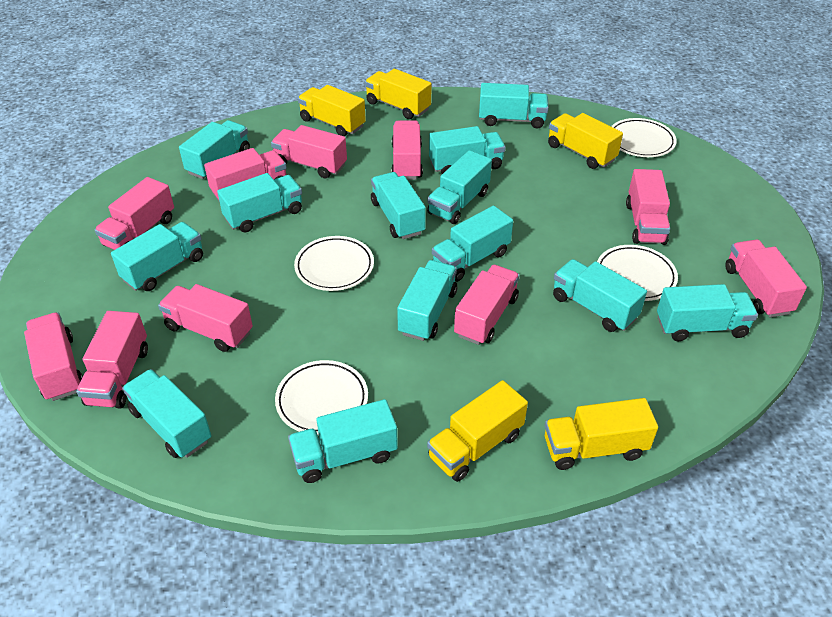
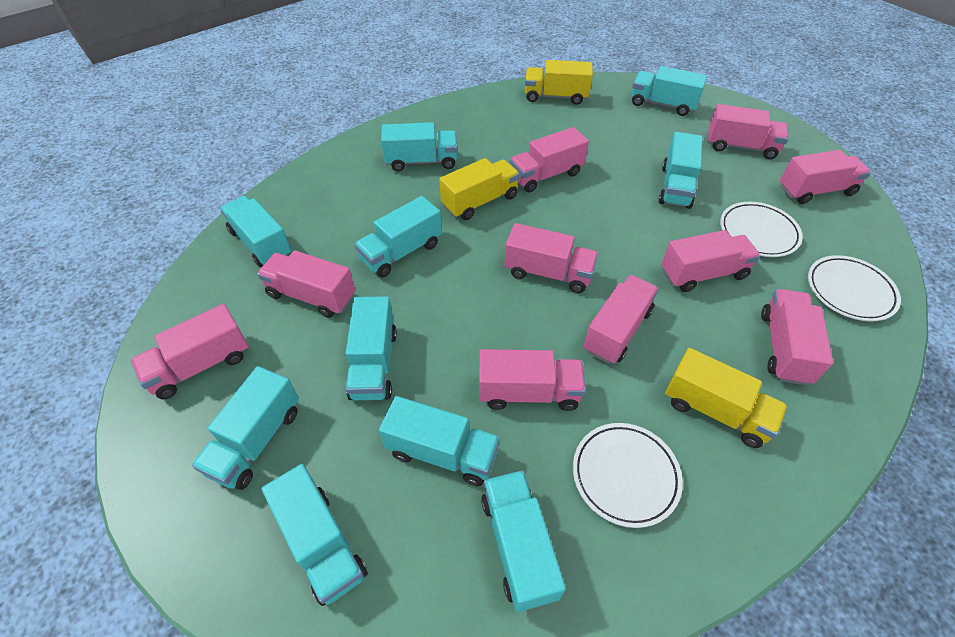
turquoise truck: 13 -> 10
white plate: 4 -> 3
yellow truck: 5 -> 3

